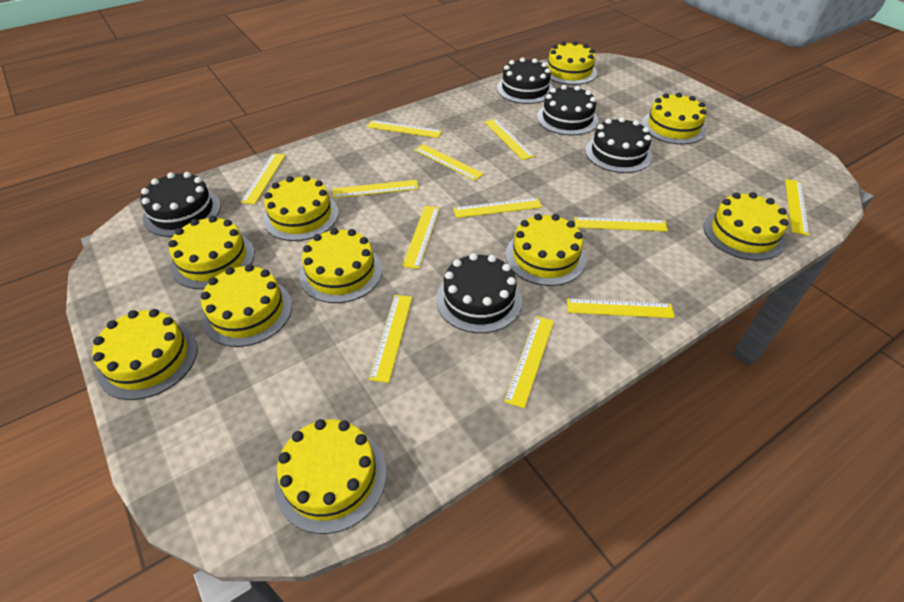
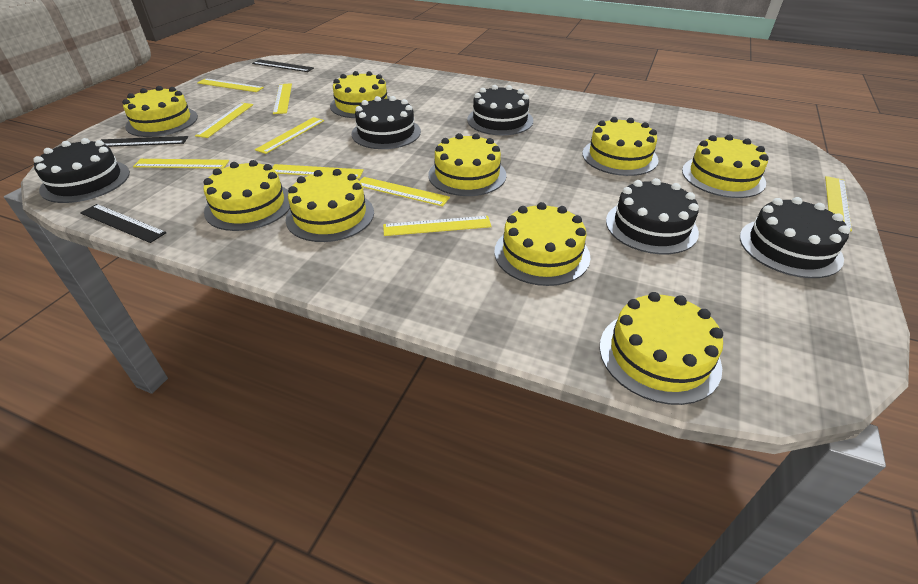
black ruler: 0 -> 3
yellow cake: 10 -> 9
yellow ruler: 12 -> 9

